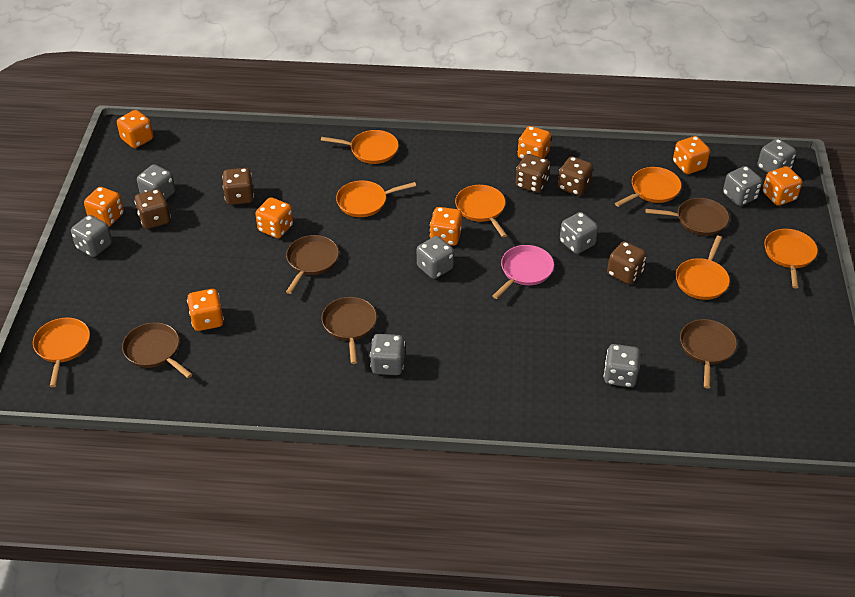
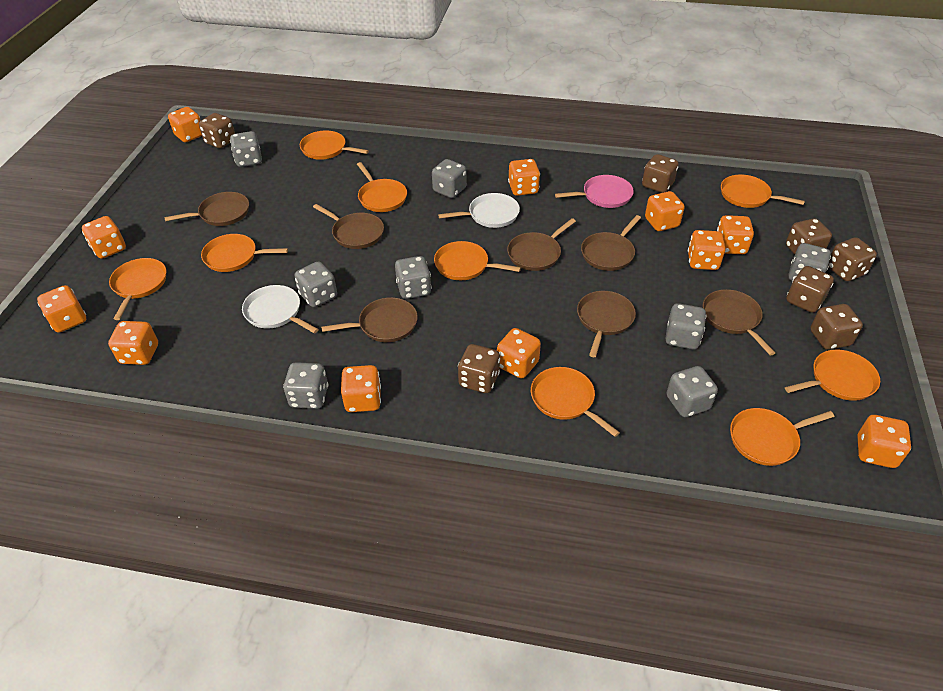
brown dice: 5 -> 7
brown pan: 5 -> 7
orange dice: 8 -> 11
orange pan: 7 -> 9
white pan: 0 -> 2

